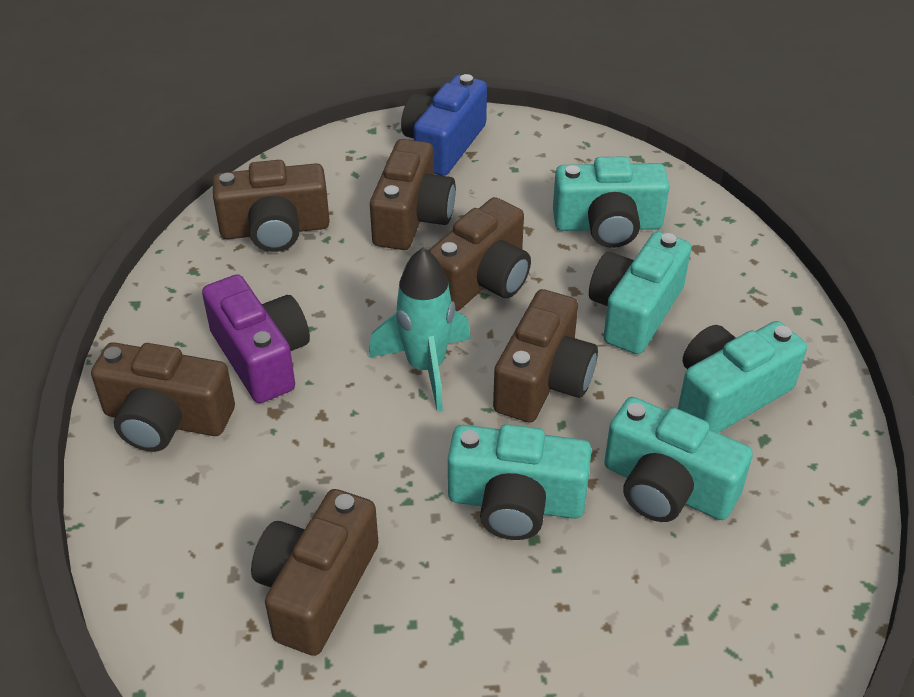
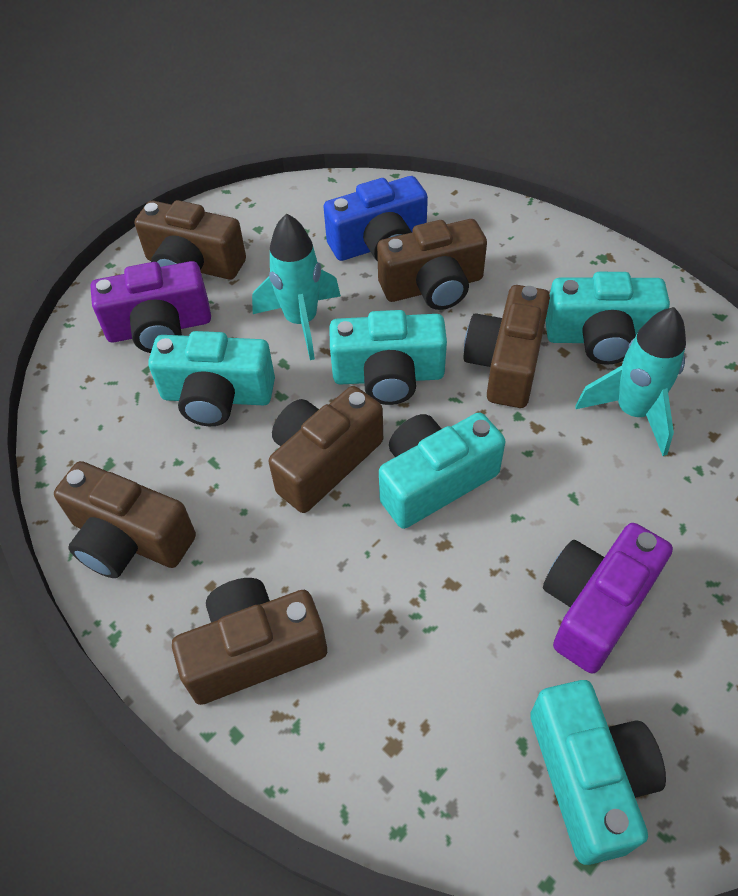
purple camera: 1 -> 2
turquoise rocket: 1 -> 2

